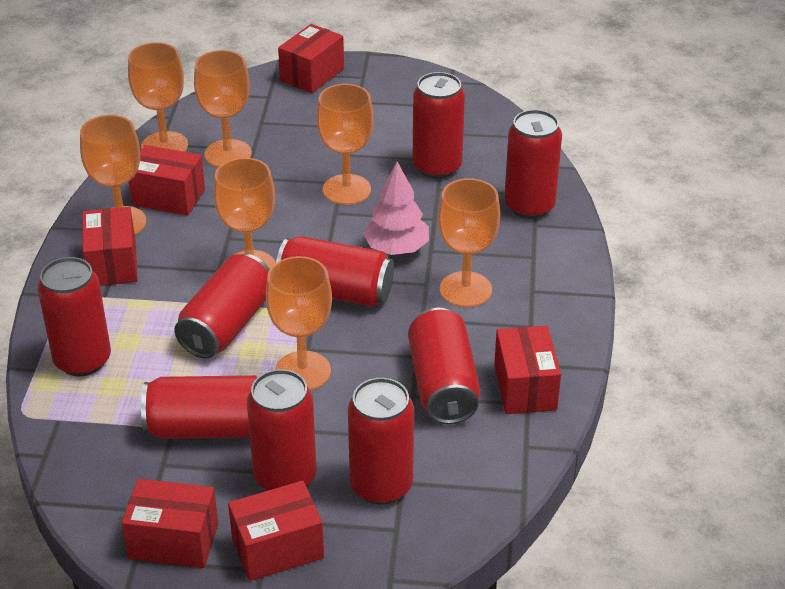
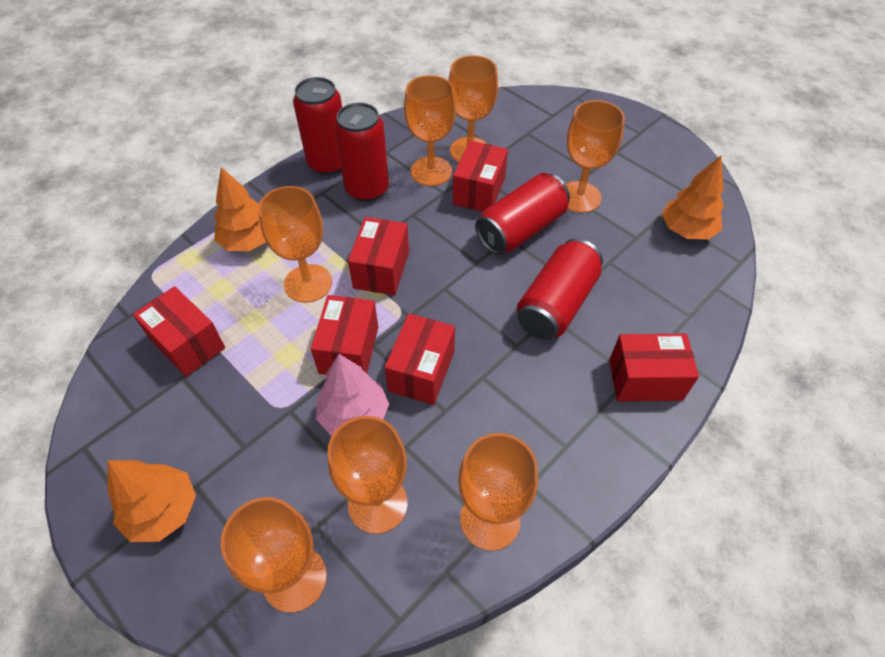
orange tree: 0 -> 3
red can: 9 -> 4

